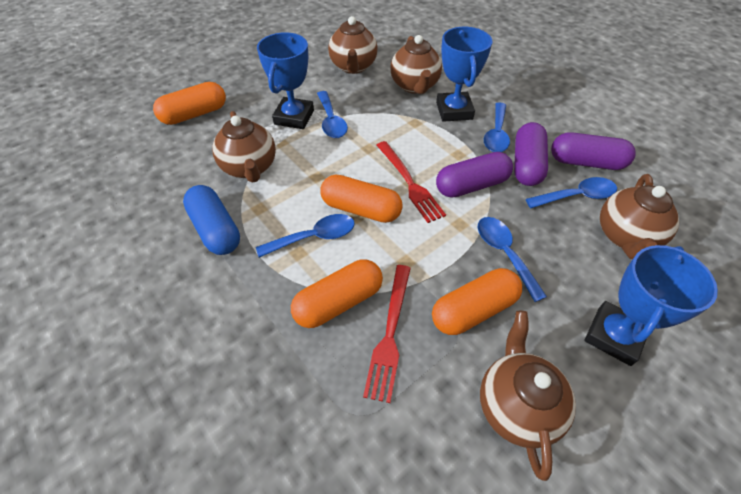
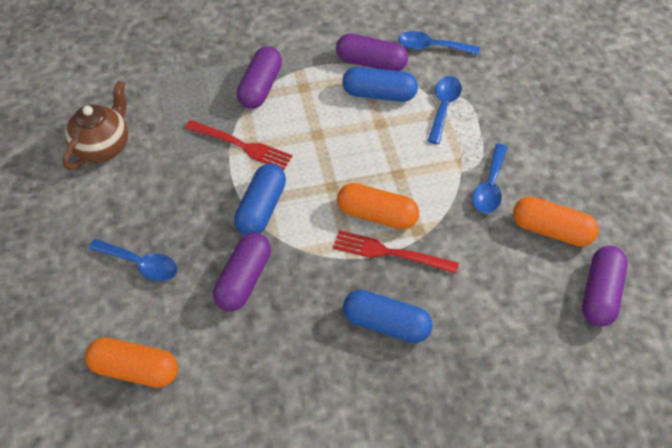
blue capsule: 1 -> 3
blue spoon: 5 -> 4
blue trophy: 3 -> 0
brown teapot: 5 -> 1
orange capsule: 4 -> 3
purple capsule: 3 -> 4

